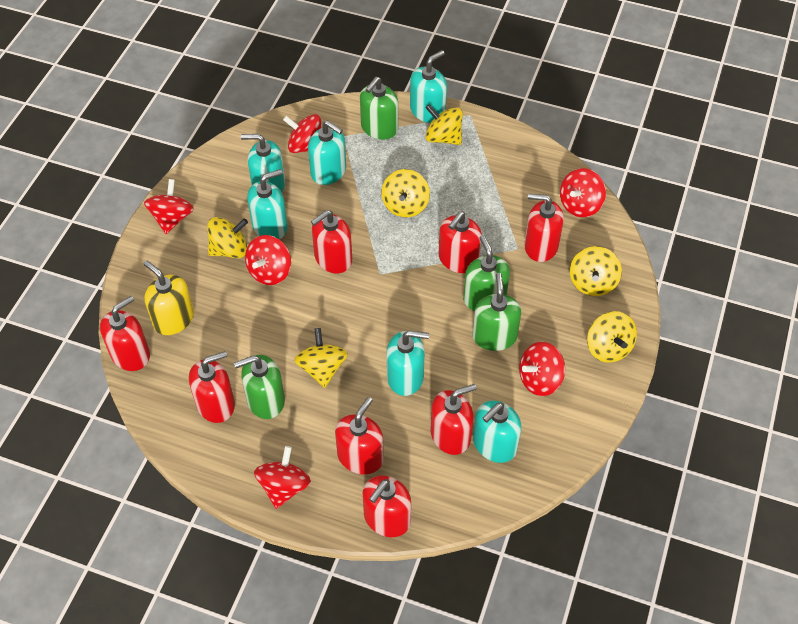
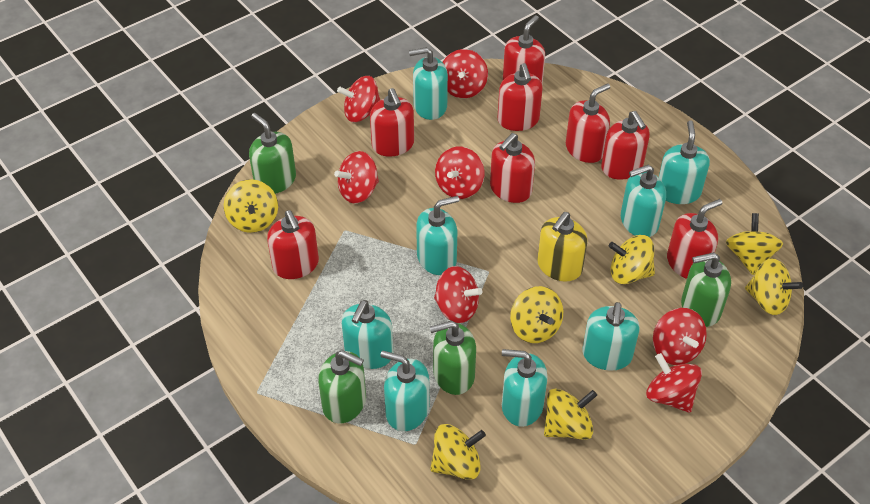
red spinning top: 6 -> 7
turquoise soap dispenser: 6 -> 8
yellow spinning top: 6 -> 7

